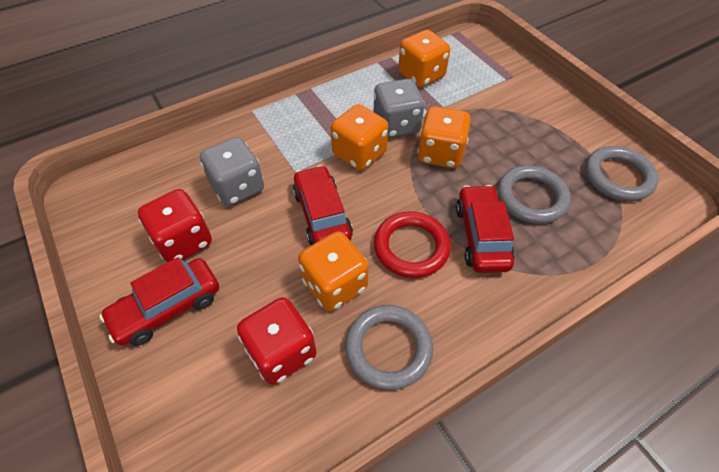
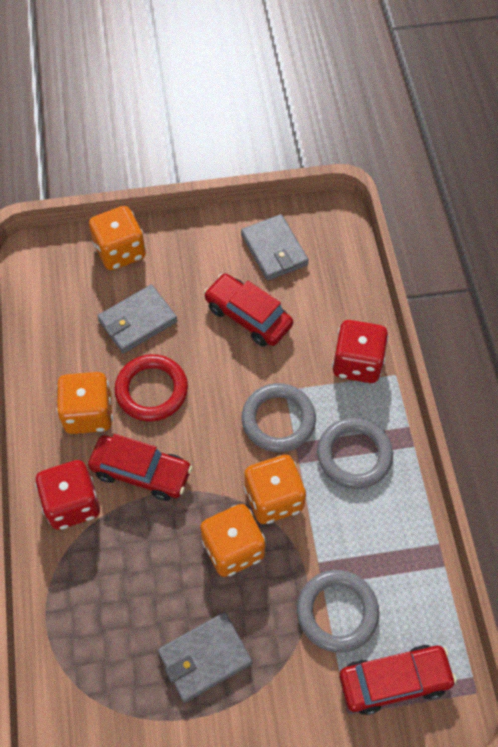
grey dice: 2 -> 0
grey wallet: 0 -> 3

